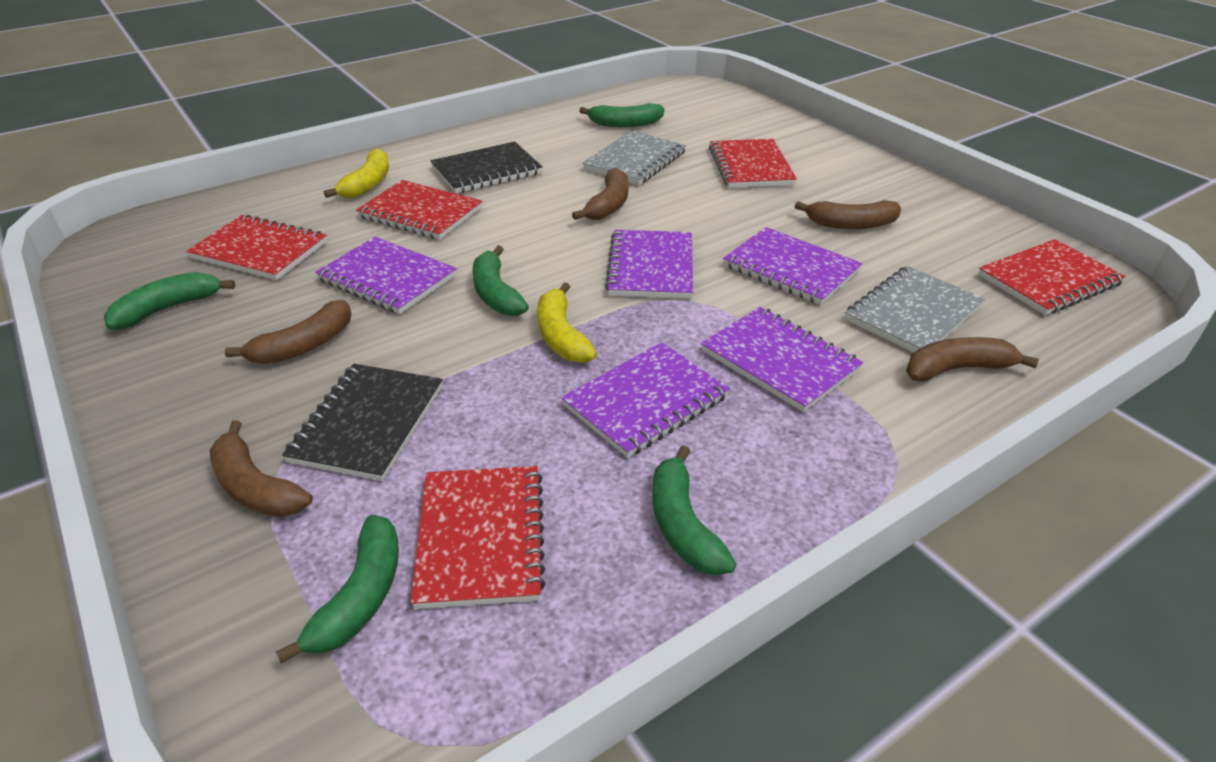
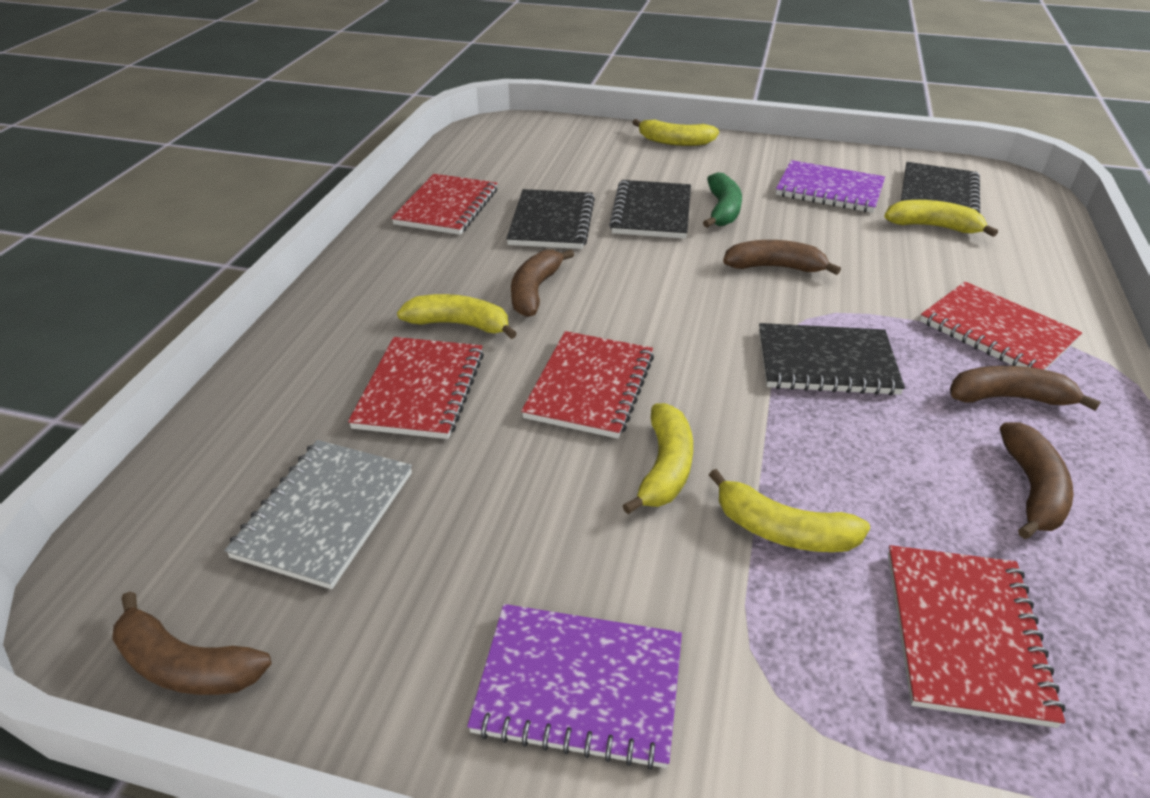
black notebook: 2 -> 4
green banana: 5 -> 1
grey notebook: 2 -> 1
purple notebook: 5 -> 2
yellow banana: 2 -> 5

